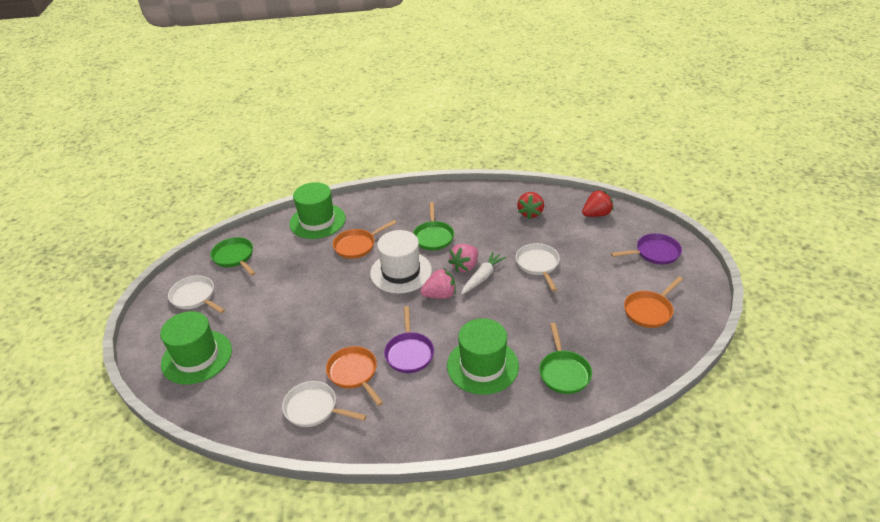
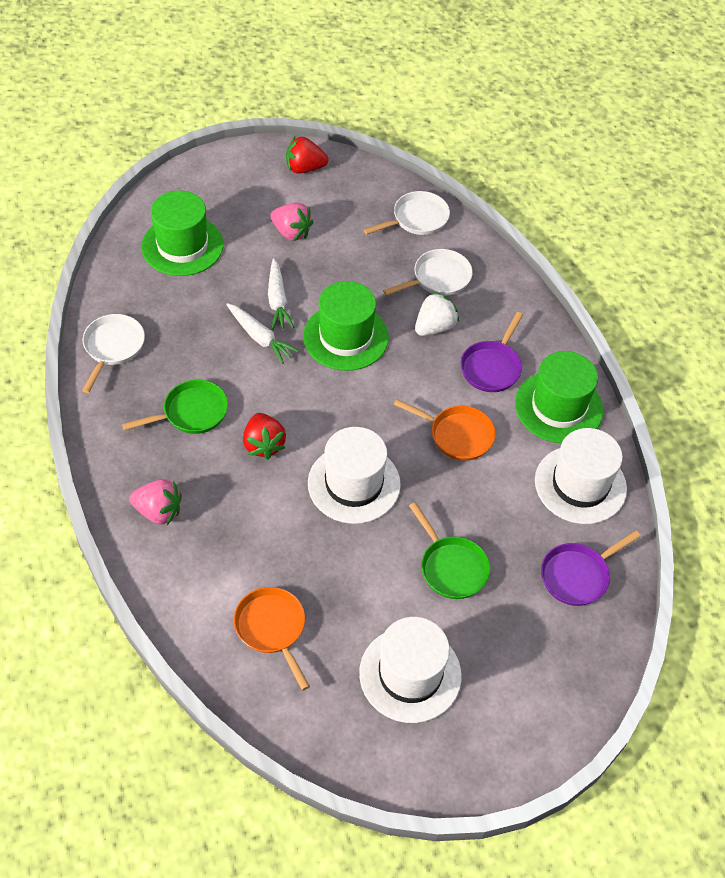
green pan: 3 -> 2
orange pan: 3 -> 2
white carrot: 1 -> 2
white hat: 1 -> 3
white strawberry: 0 -> 1

